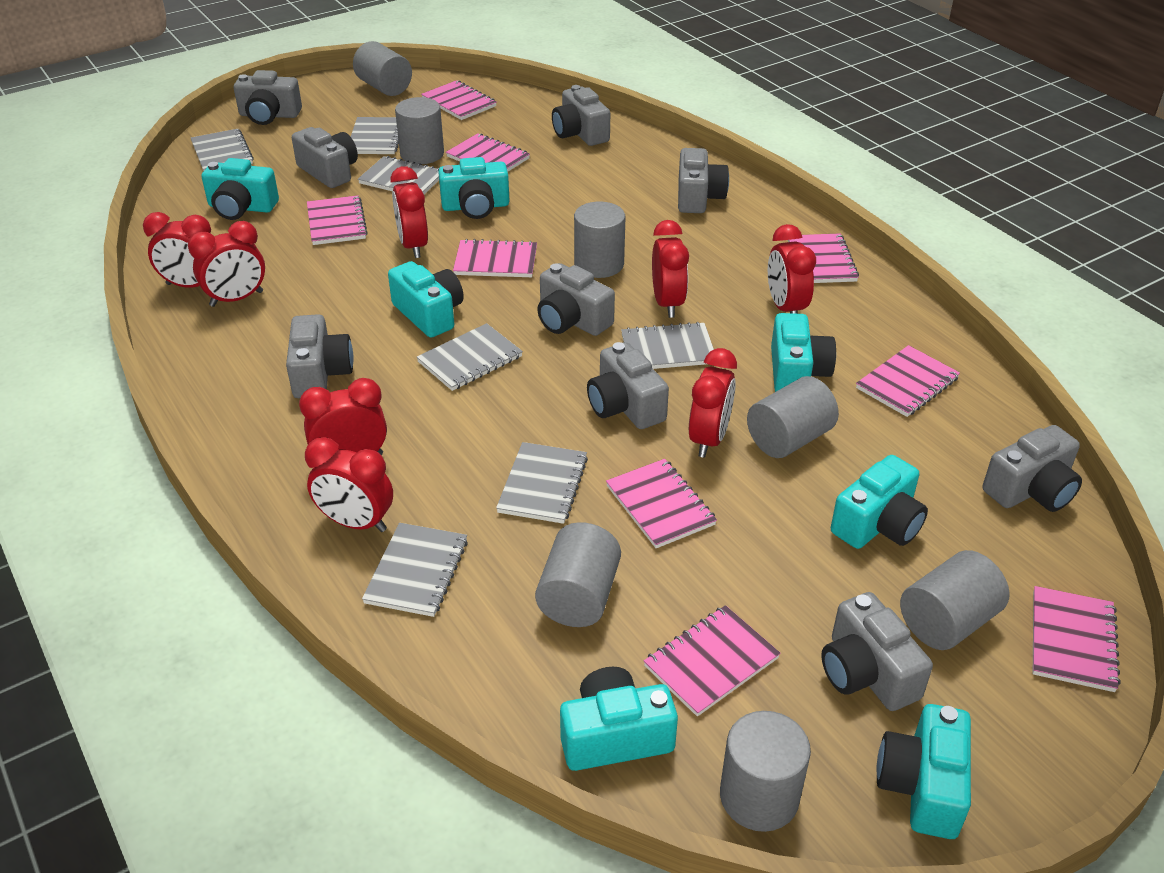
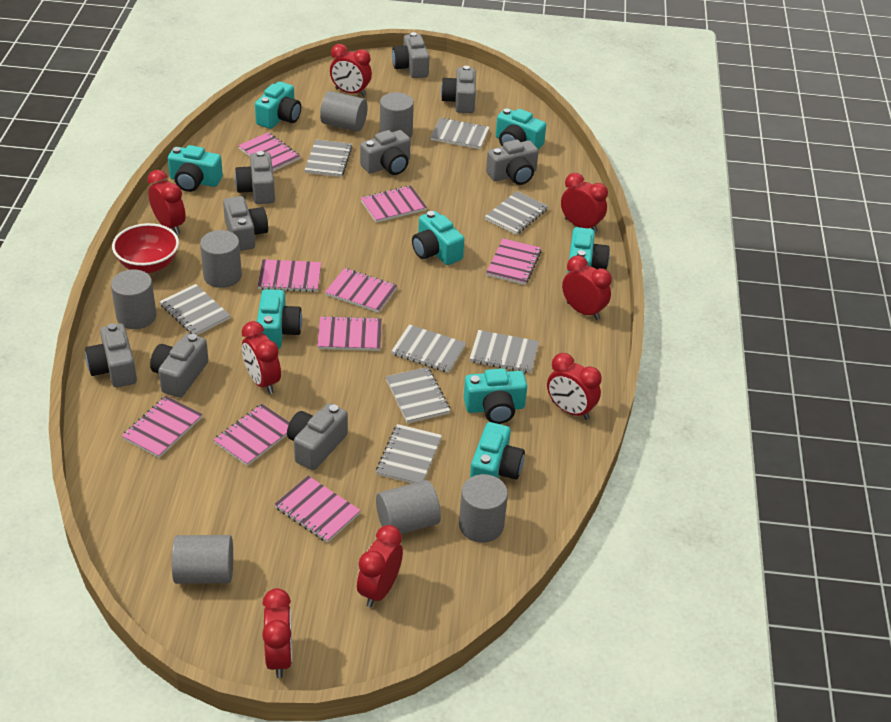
grey notebook: 7 -> 8
red bowl: 0 -> 1
turquoise camera: 7 -> 8

